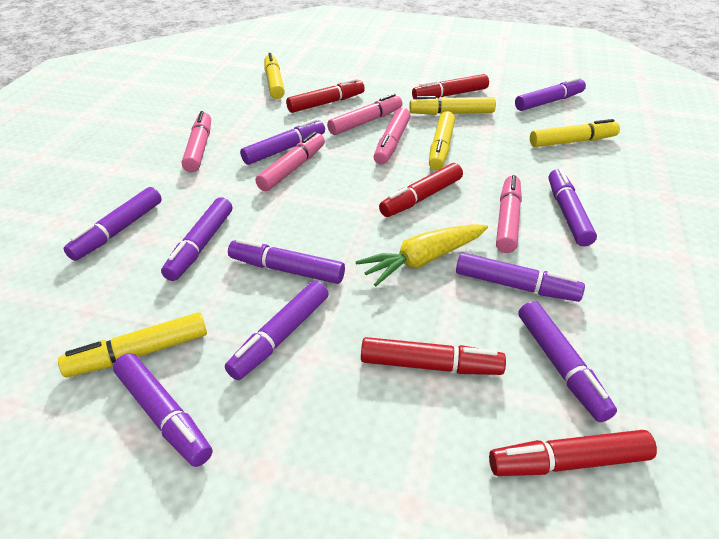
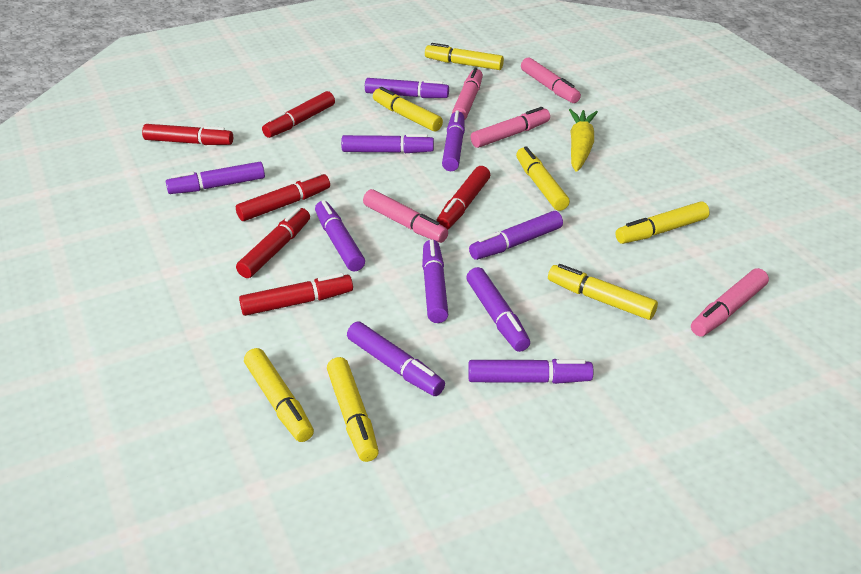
red marker: 5 -> 6
yellow marker: 5 -> 7

